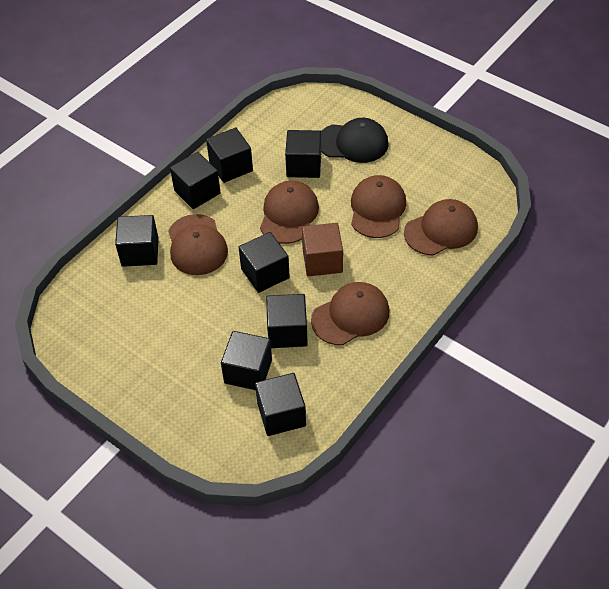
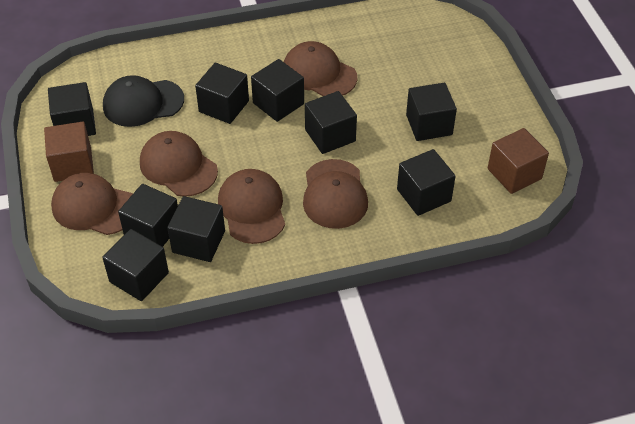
black cube: 8 -> 9
brown cube: 1 -> 2

